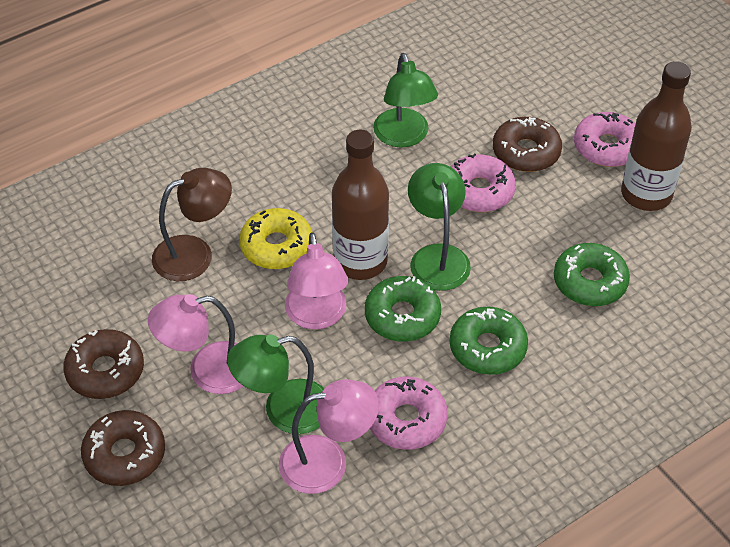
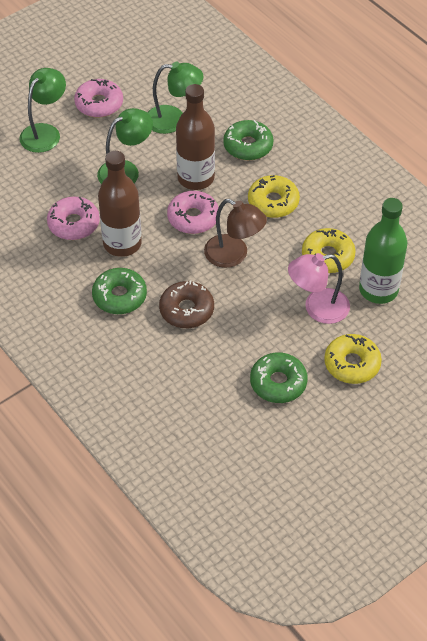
brown donut: 3 -> 1
green bottle: 0 -> 1
pink lamp: 3 -> 1
yellow donut: 1 -> 3

